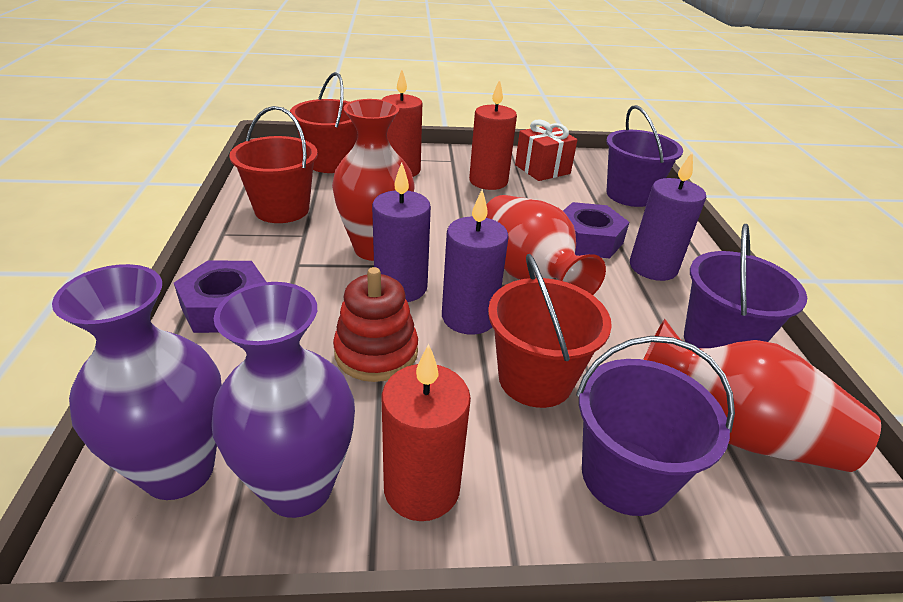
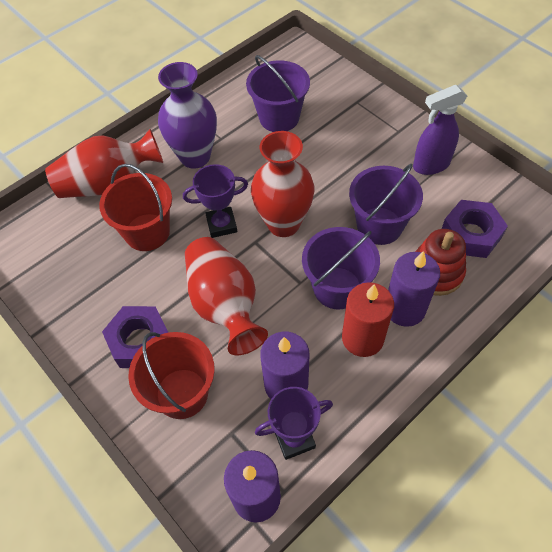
purple spray bottle: 0 -> 1
purple trophy: 0 -> 2
purple vase: 2 -> 1
red bucket: 3 -> 2
red candle: 3 -> 1
red gift: 1 -> 0

